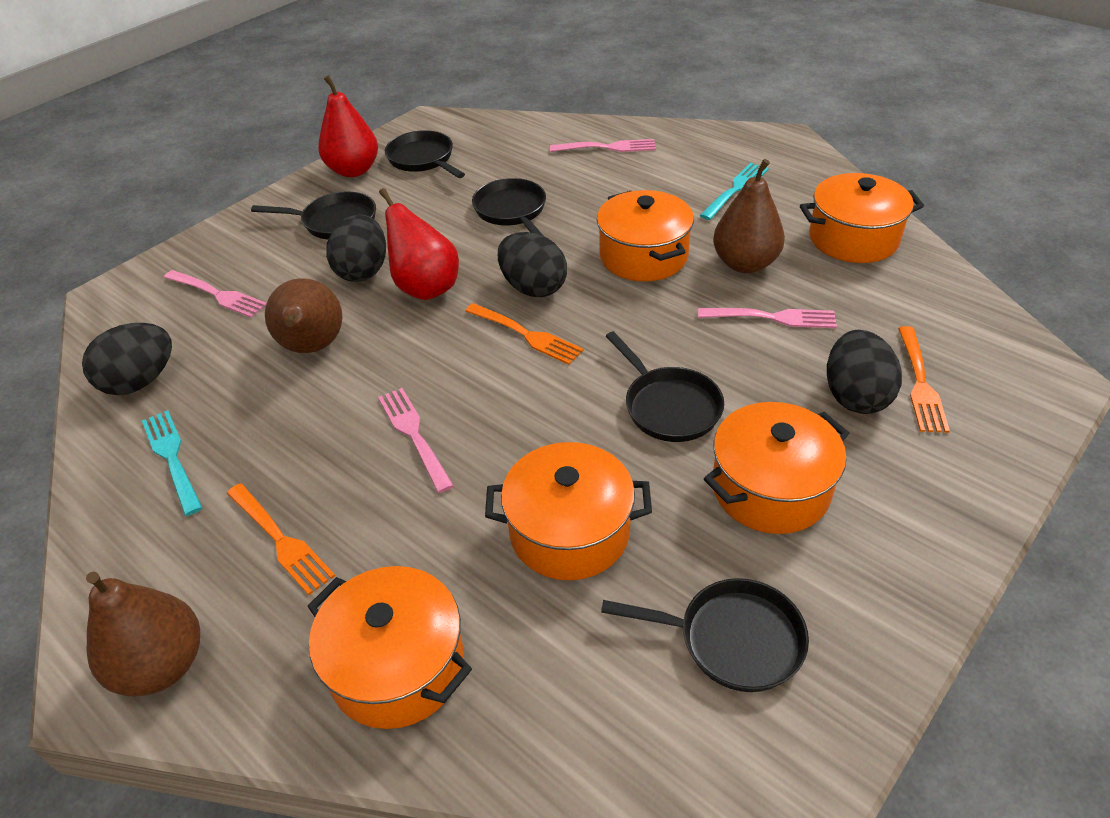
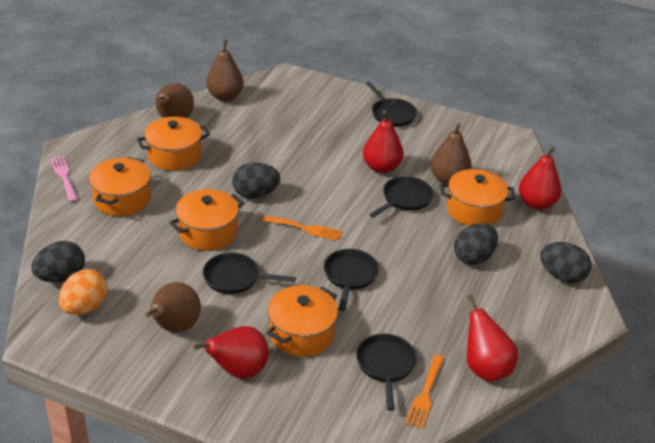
brown pear: 3 -> 4
orange egg: 0 -> 1
orange fork: 3 -> 2
pink fork: 4 -> 1
red pear: 2 -> 4
turquoise fork: 2 -> 0

